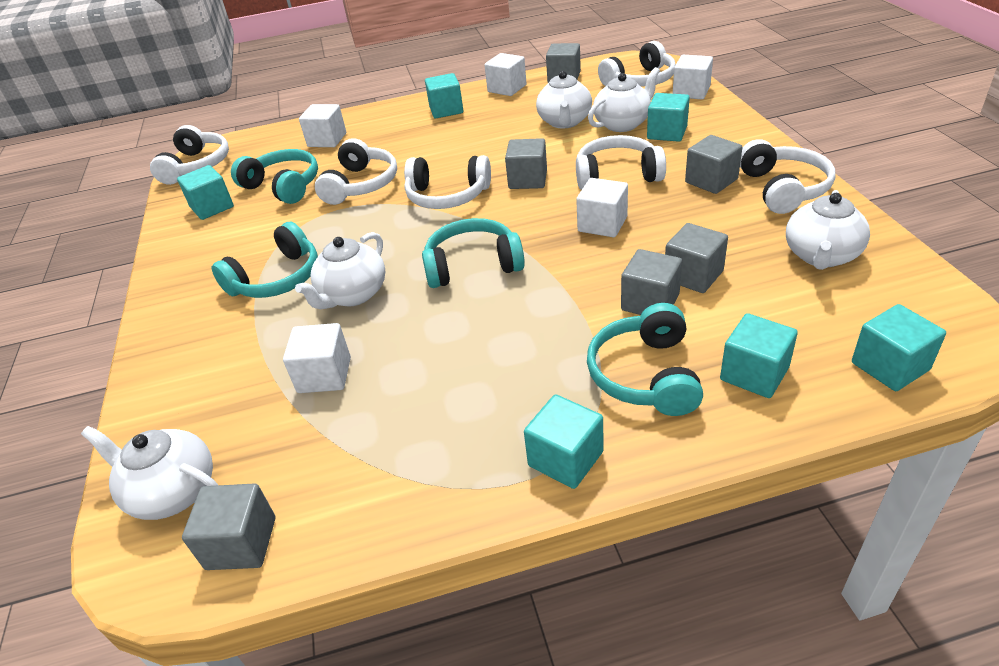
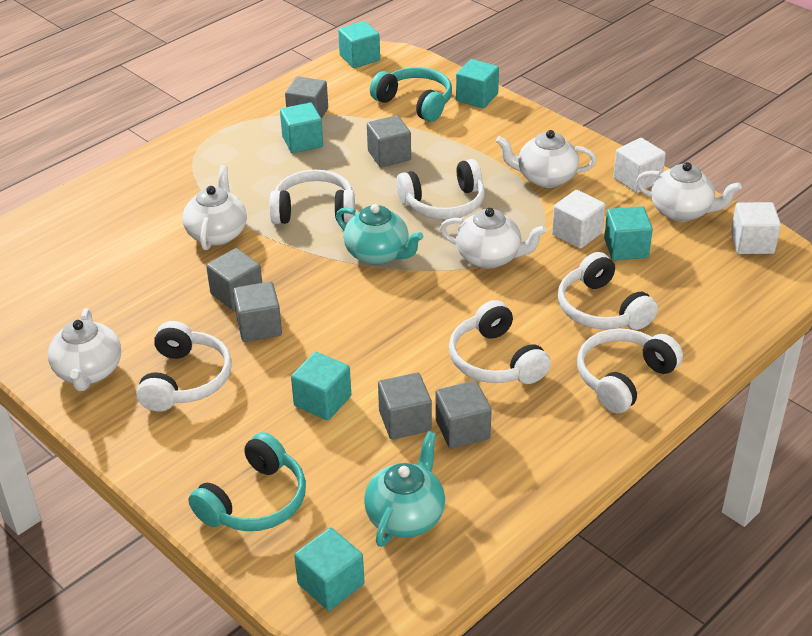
turquoise headphones: 4 -> 2
turquoise teapot: 0 -> 2
white cube: 5 -> 3

